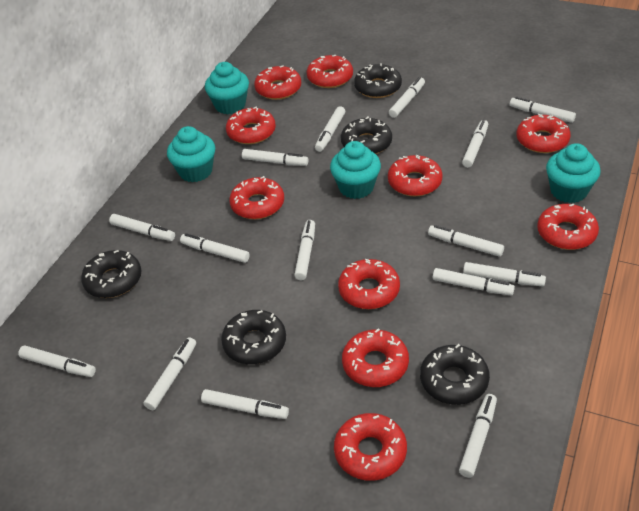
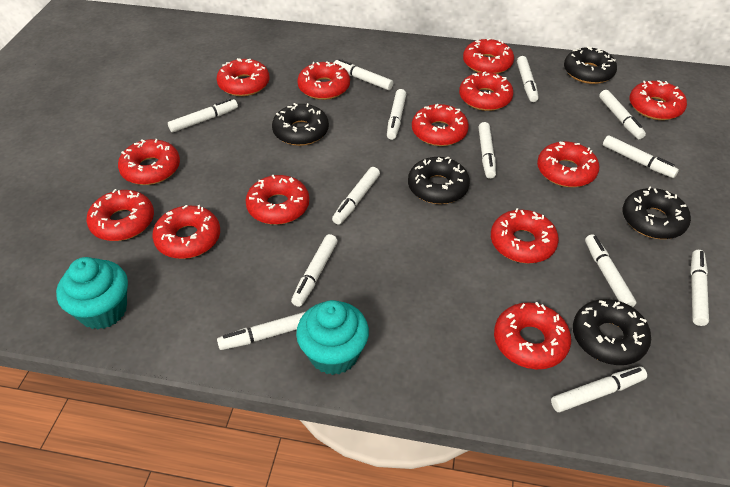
red donut: 10 -> 13
turquoise cupcake: 4 -> 2
white marker: 15 -> 13

